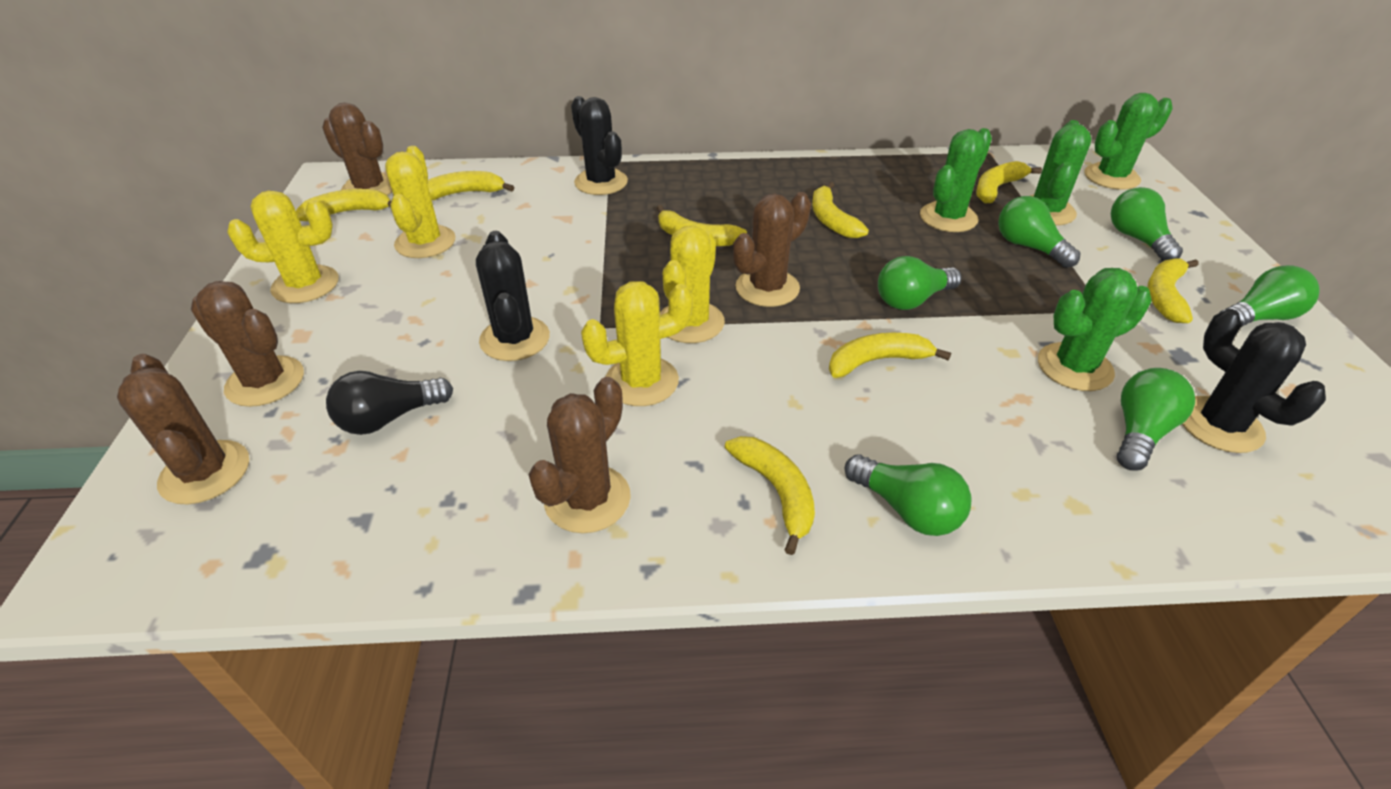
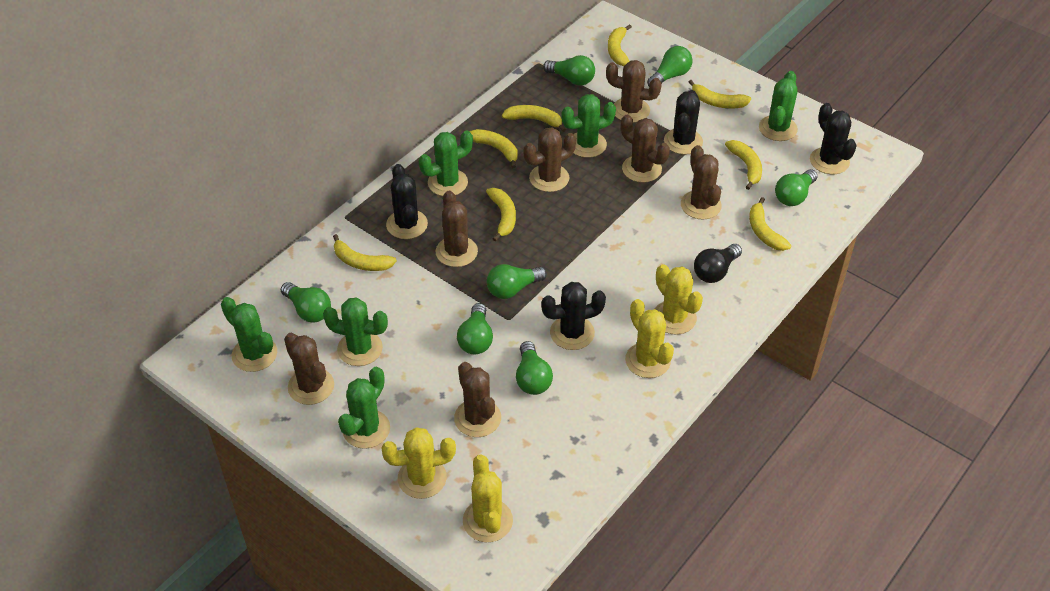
black cactus: 3 -> 4
brown cactus: 5 -> 7
green cactus: 4 -> 6
green light bulb: 6 -> 7

